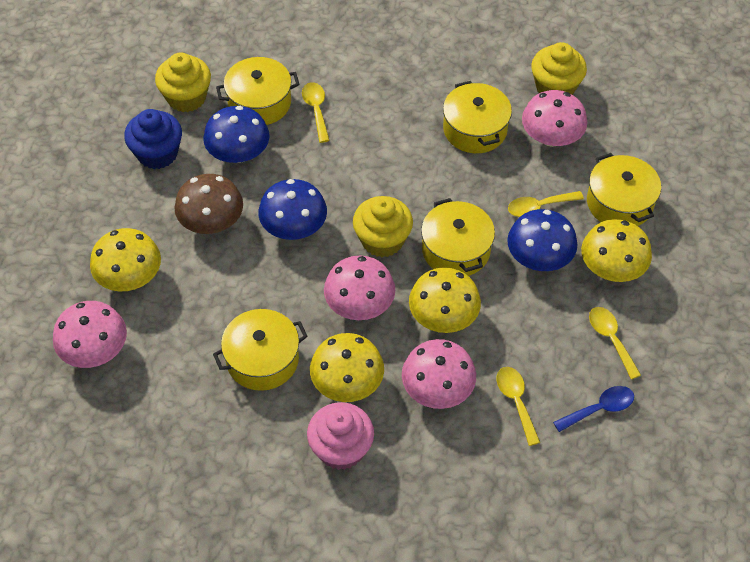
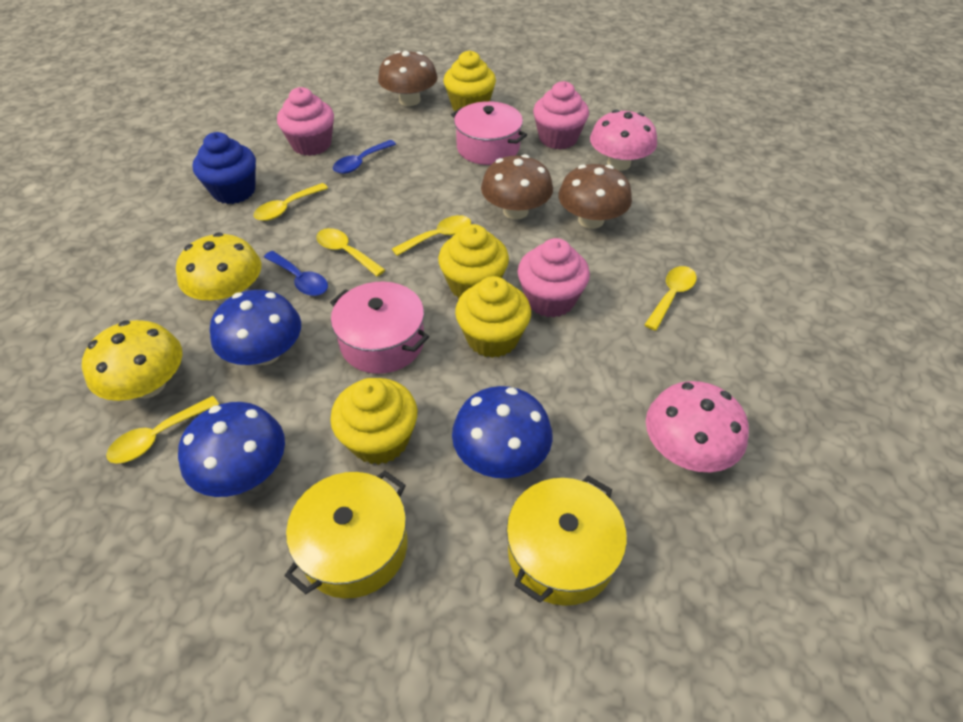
blue spoon: 1 -> 2
brown mushroom: 1 -> 3
pink cupcake: 1 -> 3
pink mushroom: 4 -> 2
pink pot: 0 -> 2
yellow cupcake: 3 -> 4
yellow mushroom: 4 -> 2
yellow pot: 5 -> 2
yellow spoon: 4 -> 5

